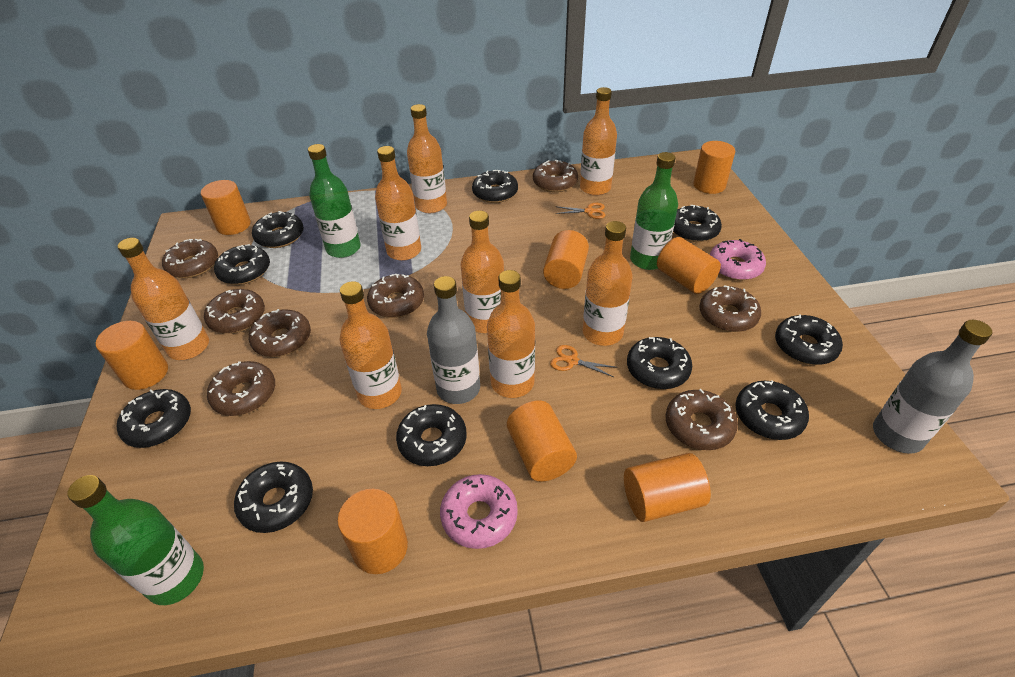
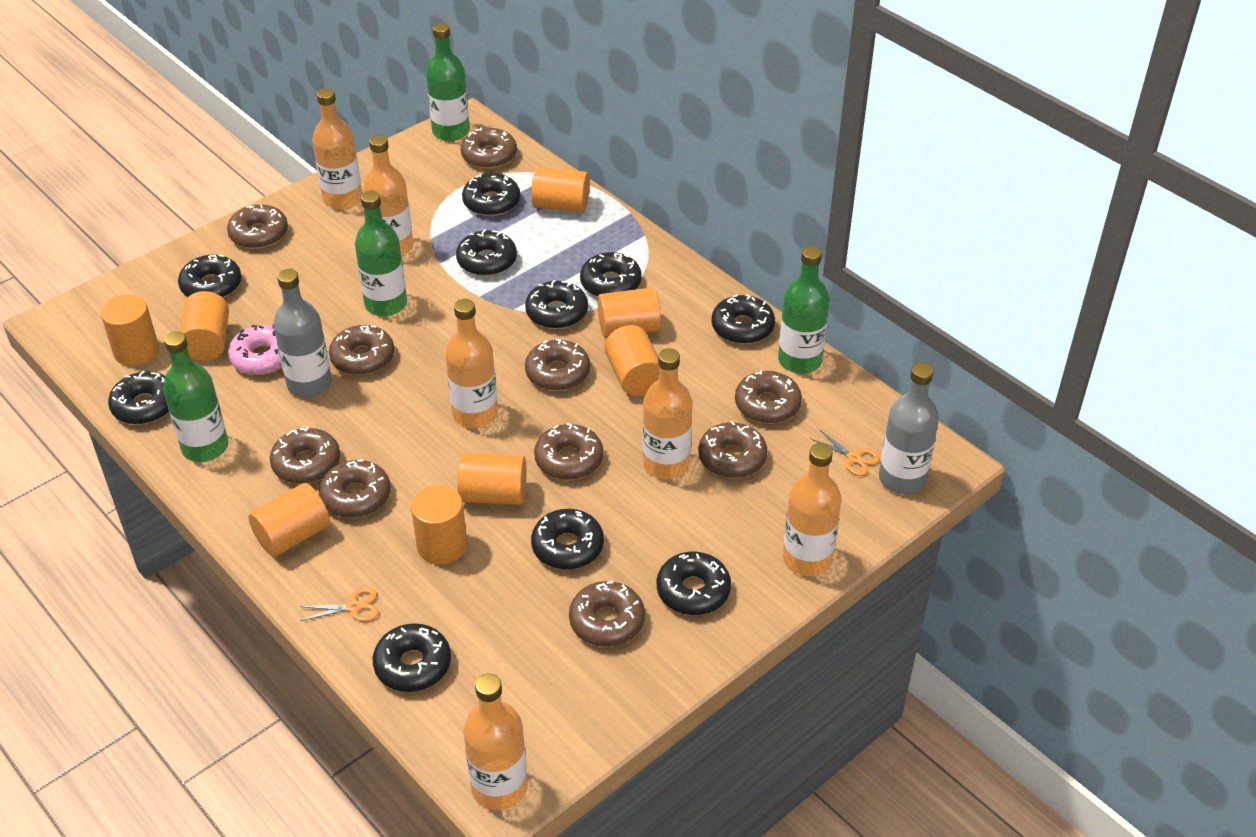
brown donut: 8 -> 10
green bottle: 3 -> 4
orange bottle: 8 -> 6
pink donut: 2 -> 1

